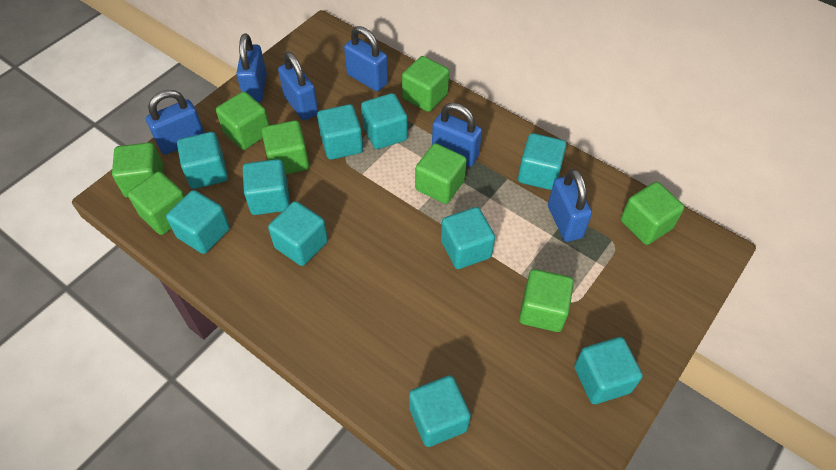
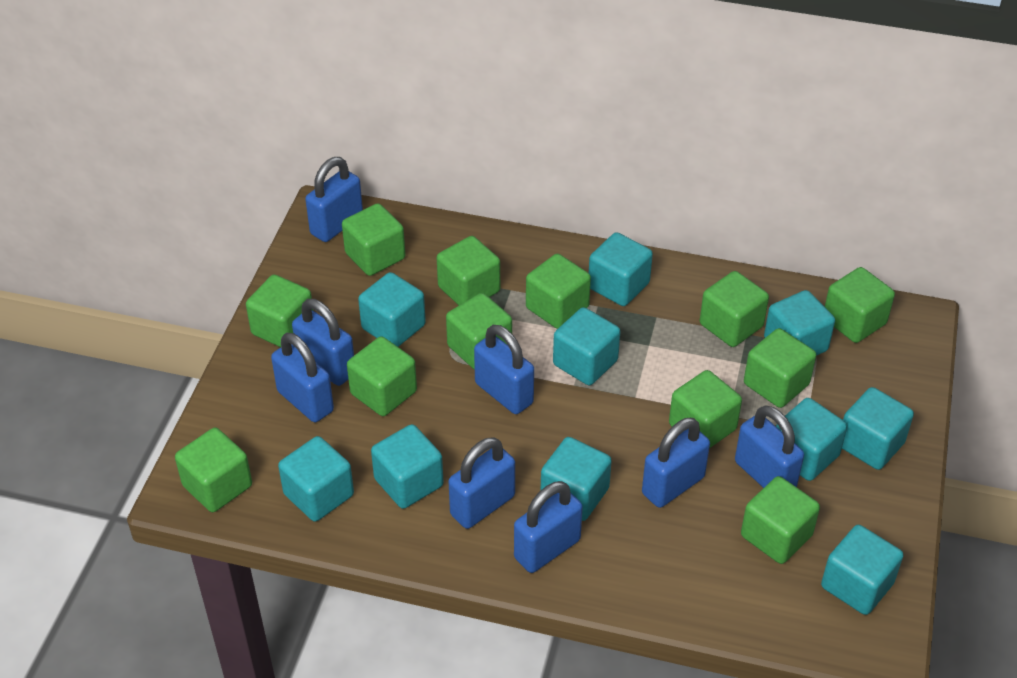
blue padlock: 6 -> 8
green cube: 8 -> 12

